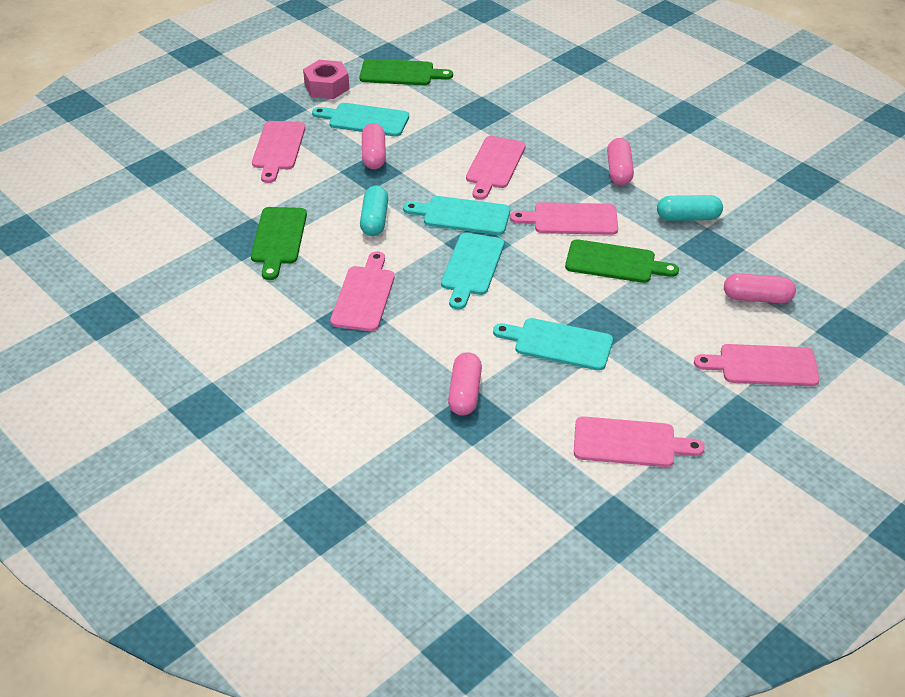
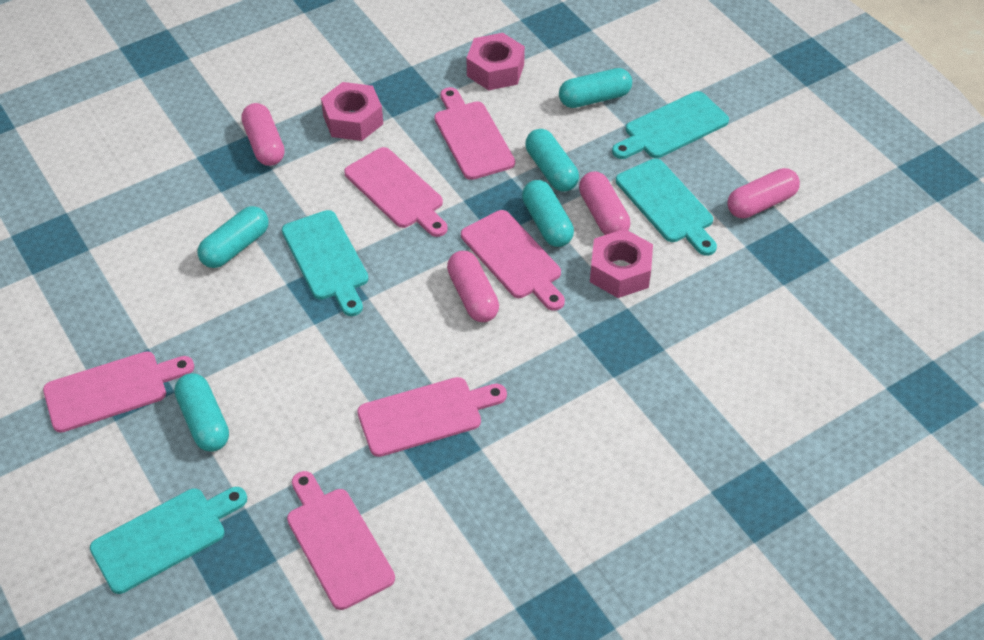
green cutting board: 3 -> 0
pink nut: 1 -> 3
turquoise capsule: 2 -> 5

